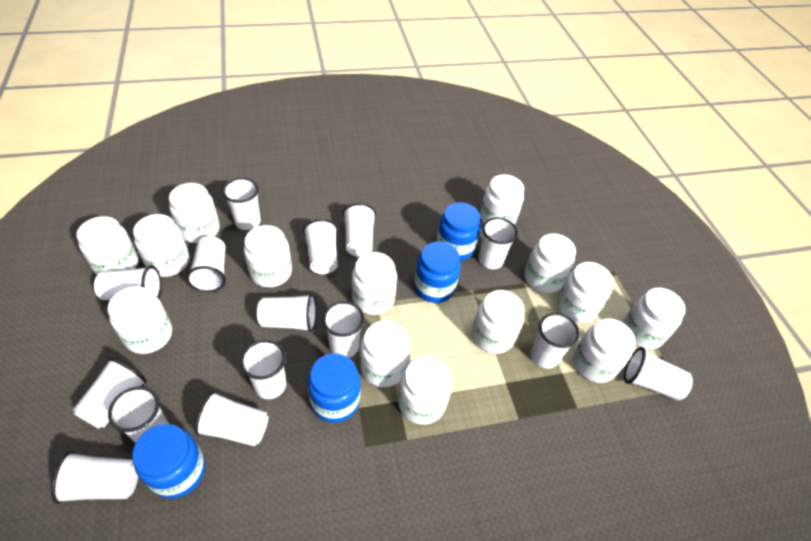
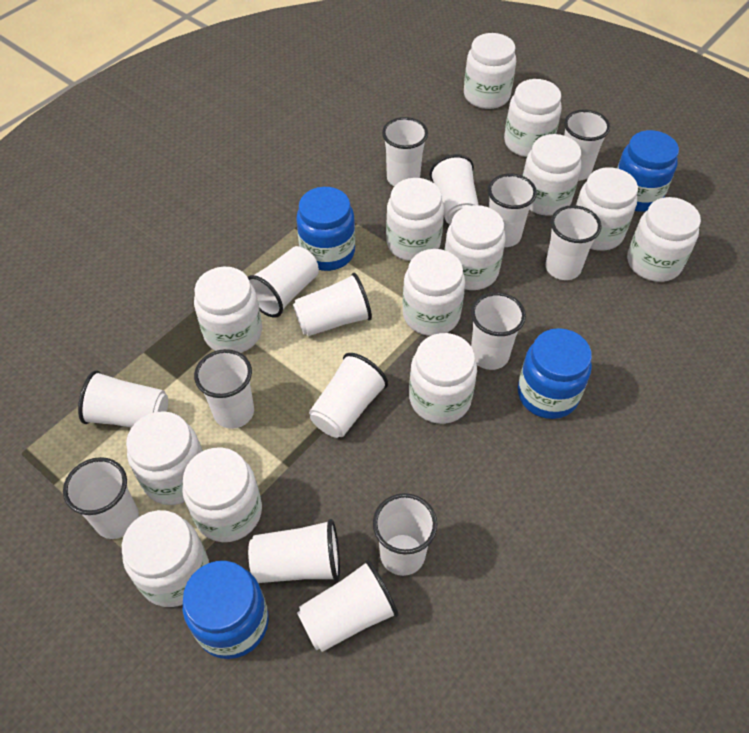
white jar: 14 -> 13

